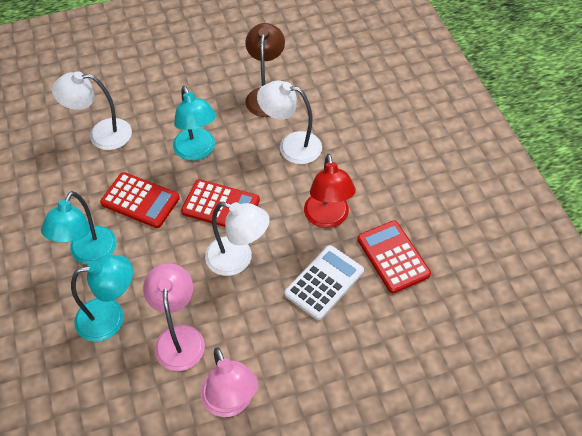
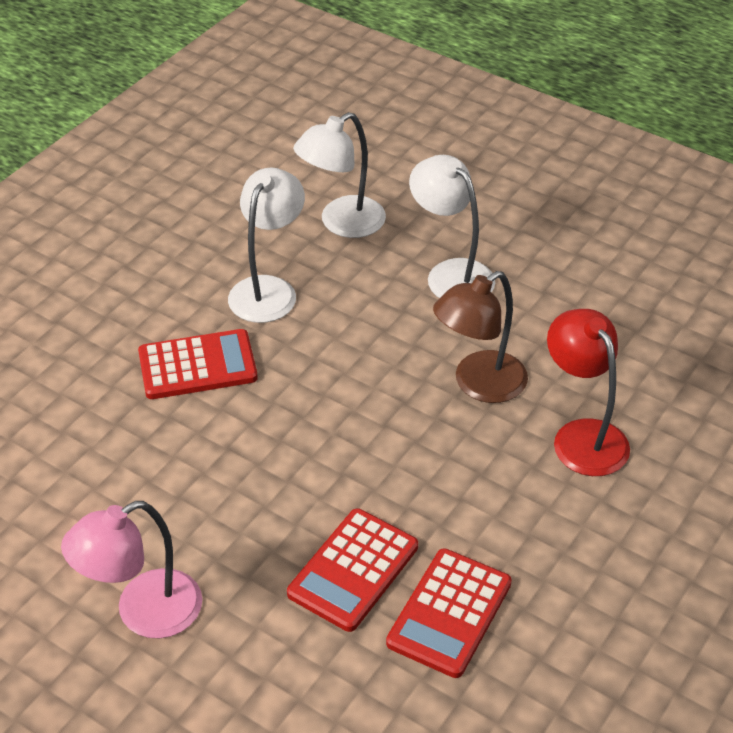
pink lamp: 2 -> 1
turquoise lamp: 3 -> 0
white calculator: 1 -> 0

